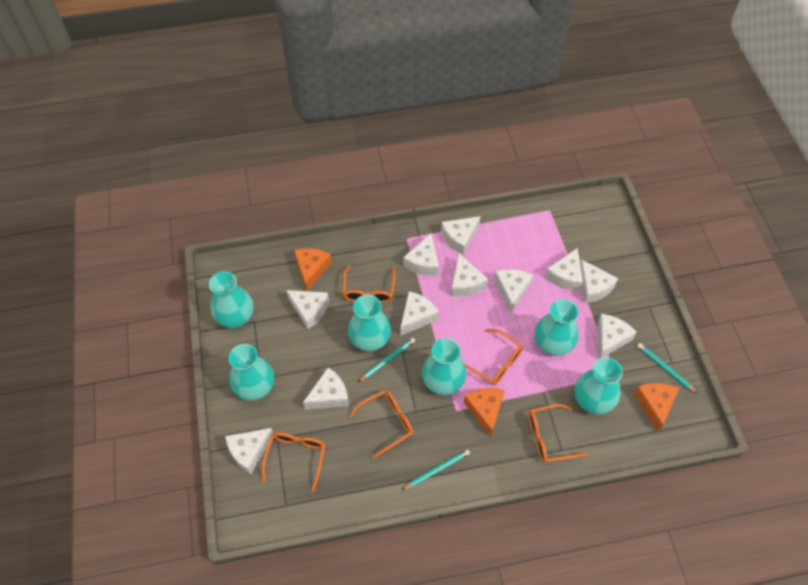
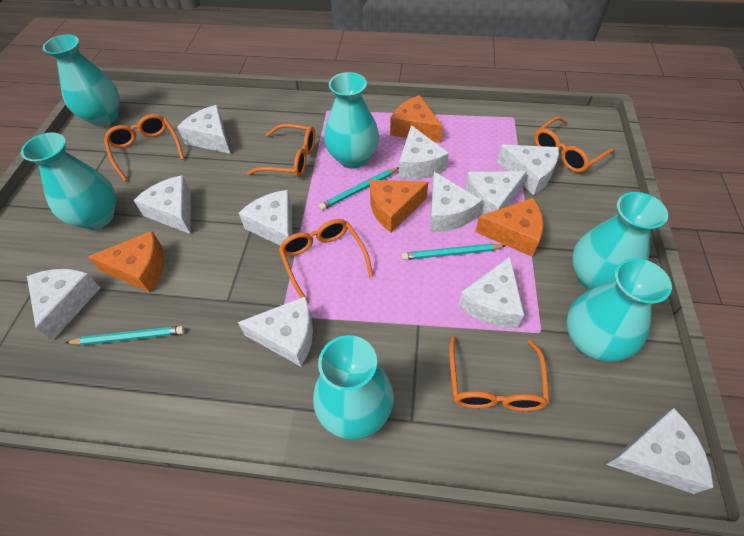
orange cheese: 3 -> 4

